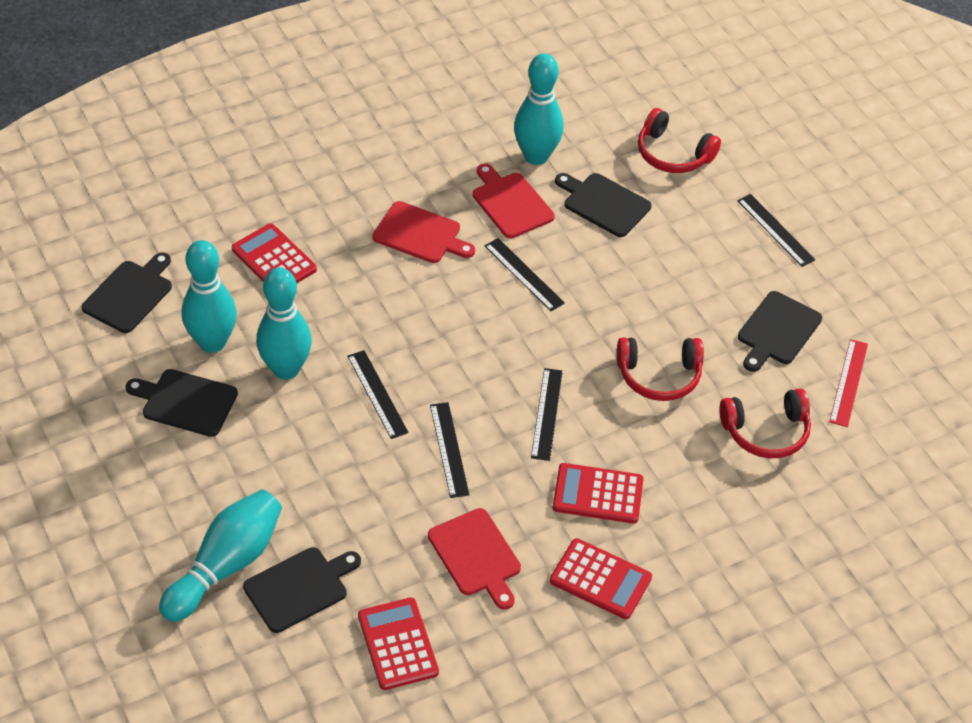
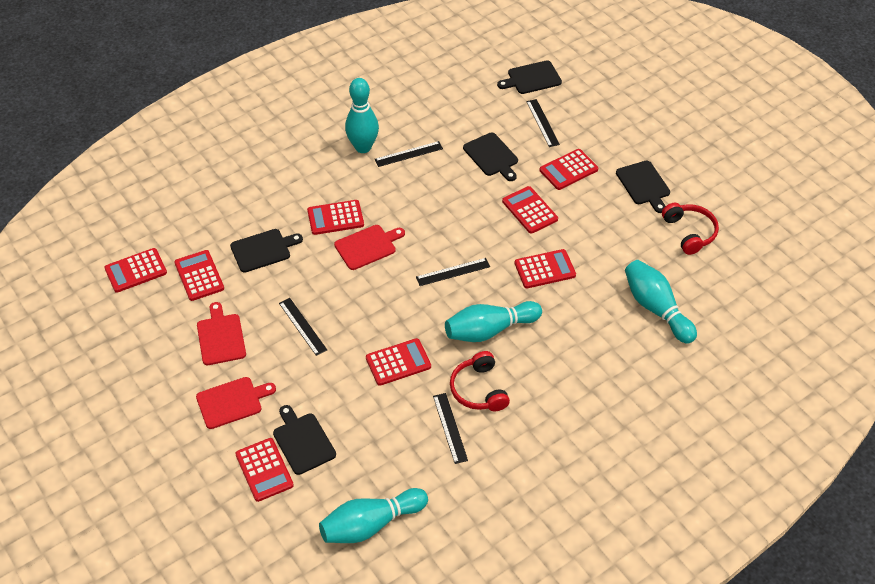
red calculator: 4 -> 8
red headphones: 3 -> 2
red ruler: 1 -> 0

